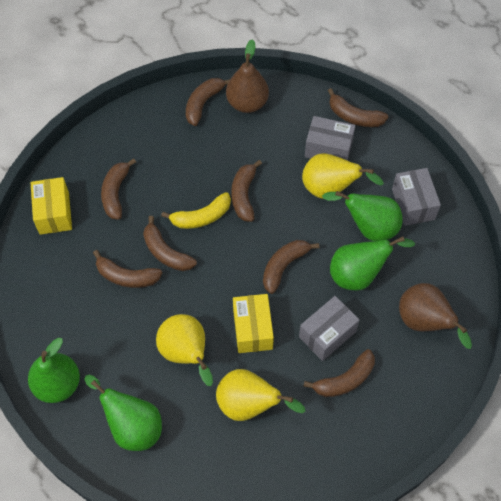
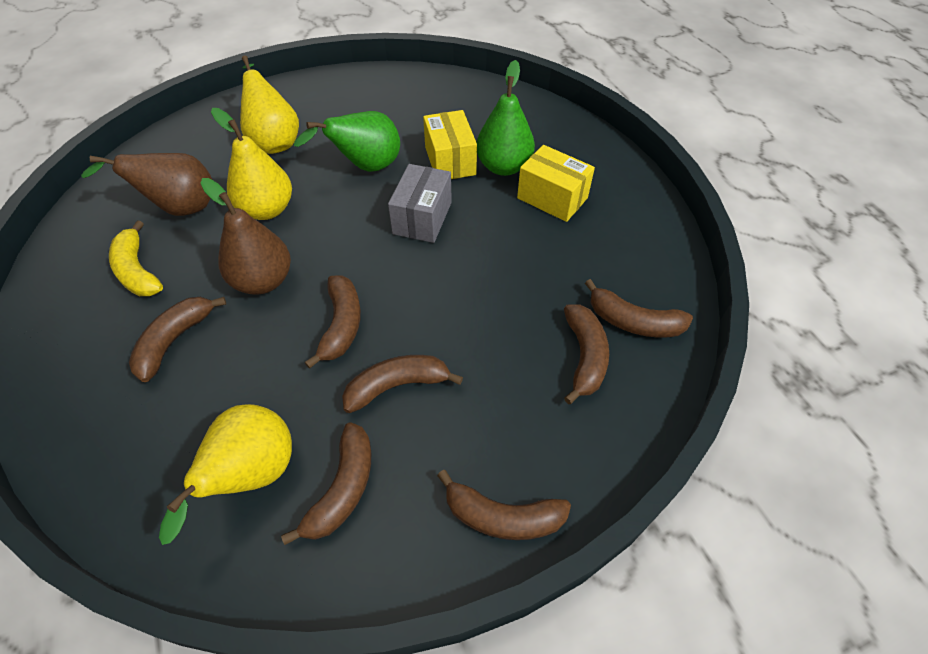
brown banana: 8 -> 7
green pear: 4 -> 2
grey box: 3 -> 1

